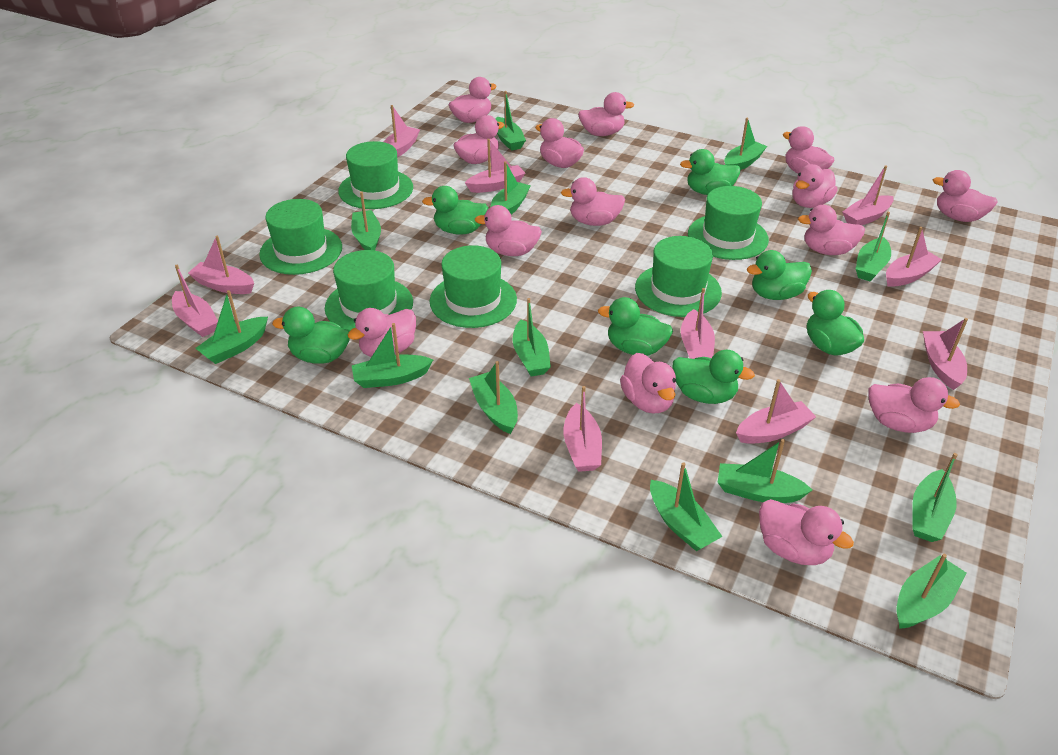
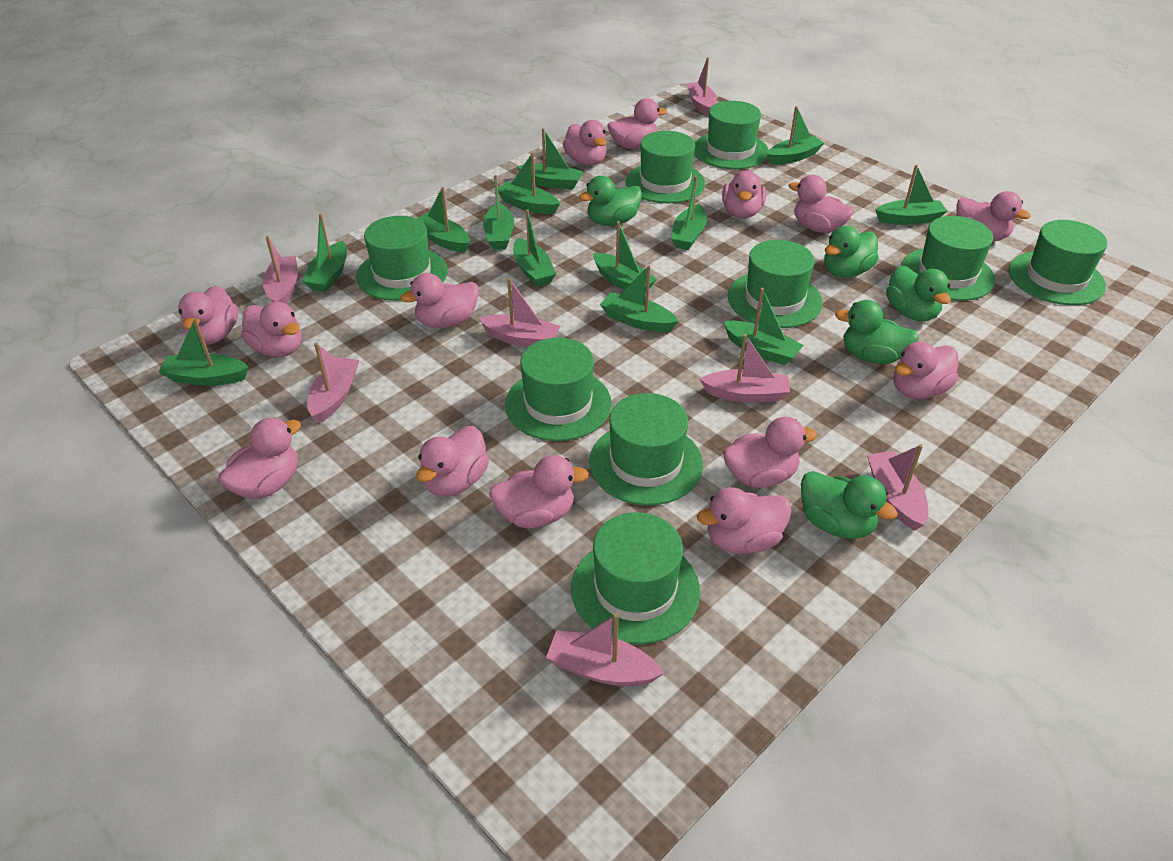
green duck: 7 -> 5
green hat: 6 -> 9
pink boat: 10 -> 7

